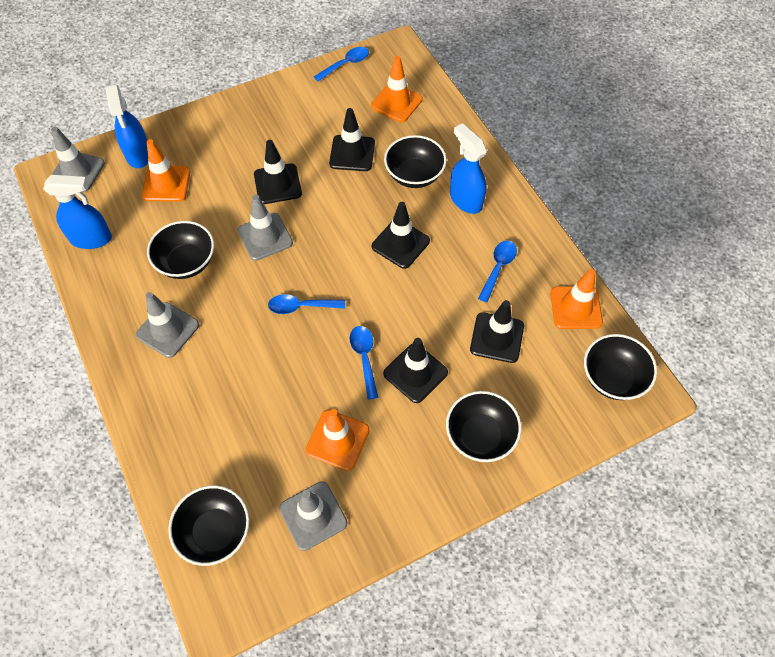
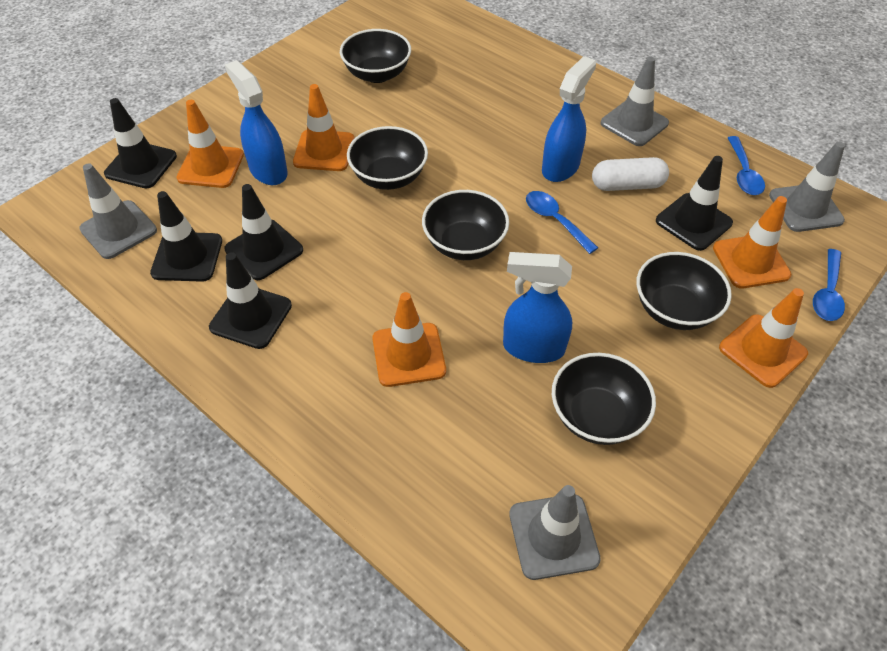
blue spoon: 4 -> 3
orange traffic cone: 4 -> 5
white capsule: 0 -> 1

